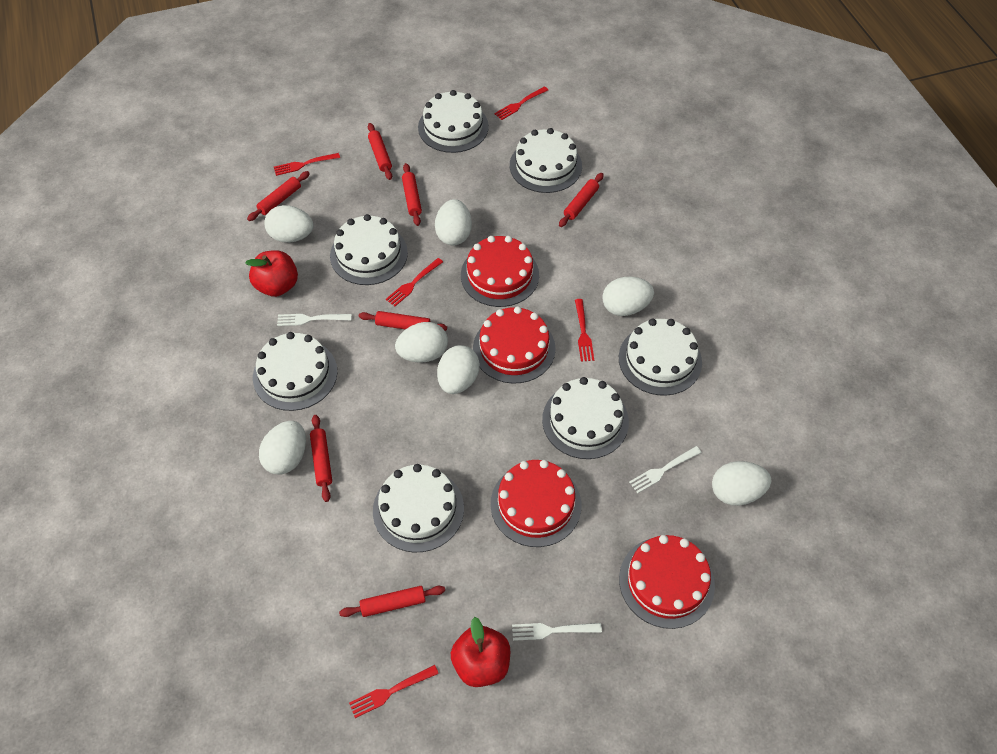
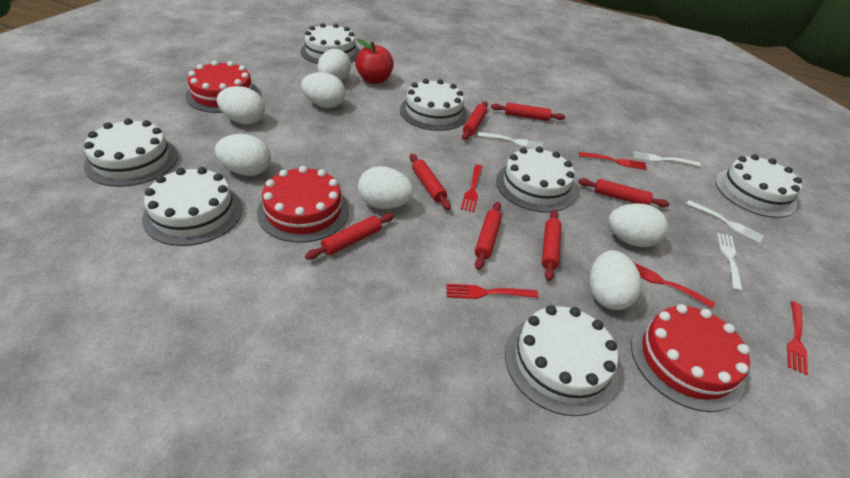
red apple: 2 -> 1
red cake: 4 -> 3
white fork: 3 -> 4

